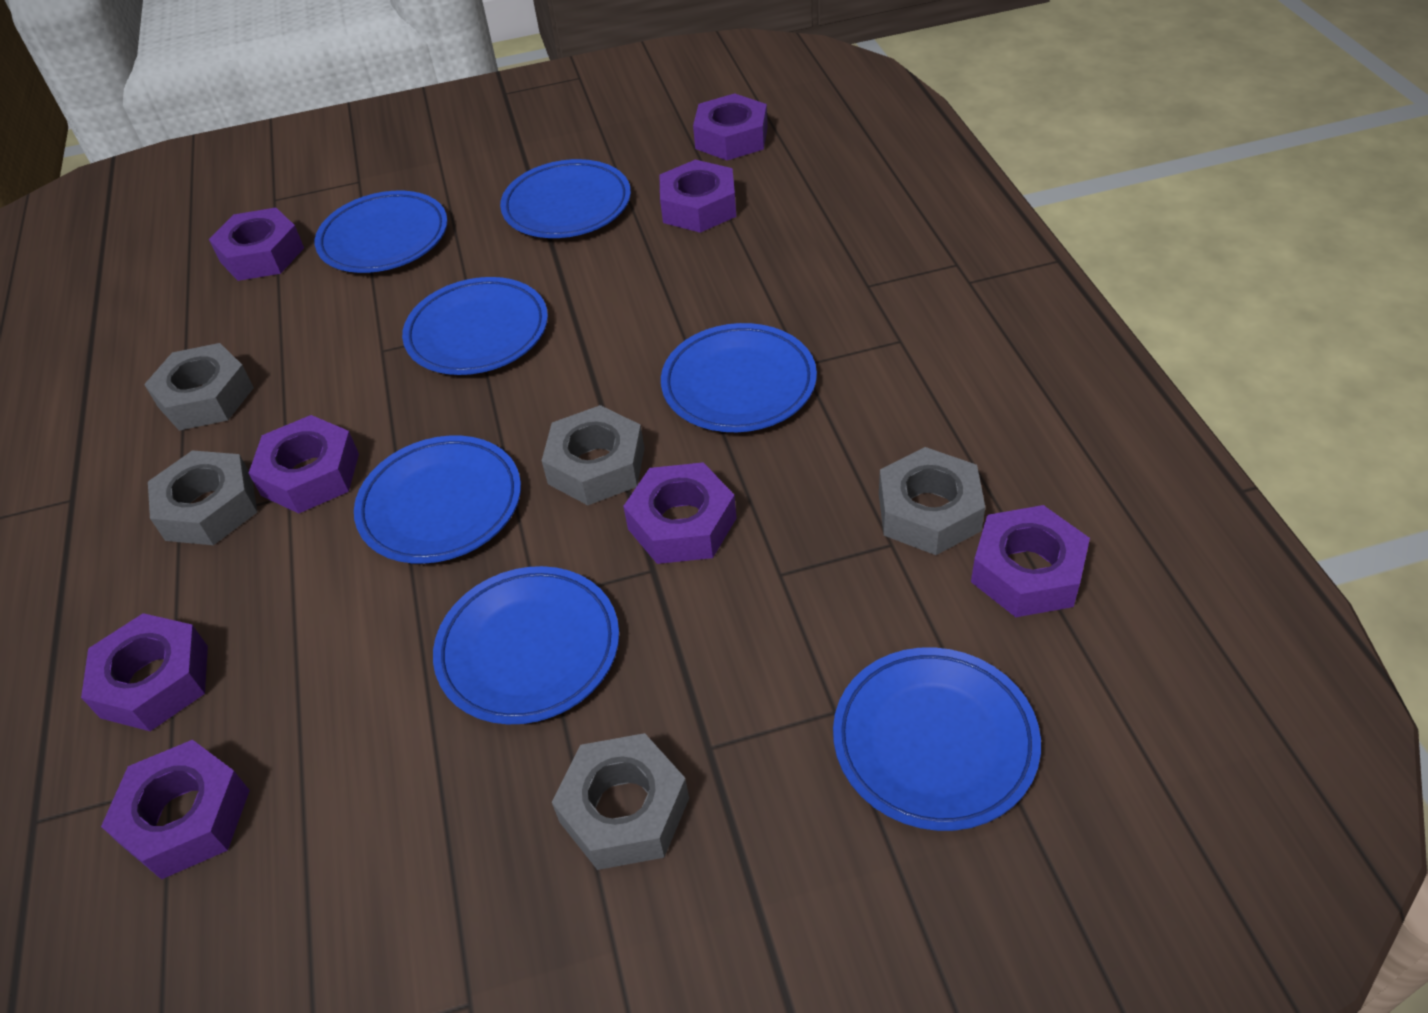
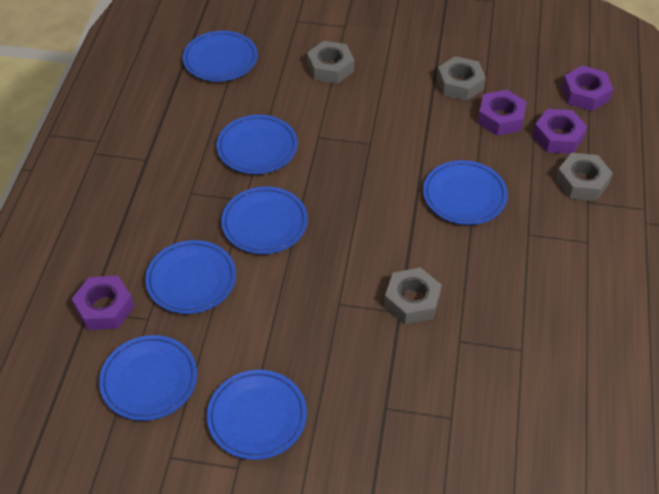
grey nut: 5 -> 4
purple nut: 8 -> 4

